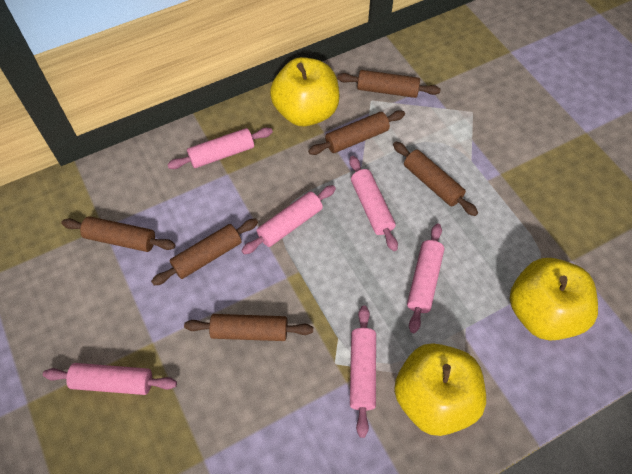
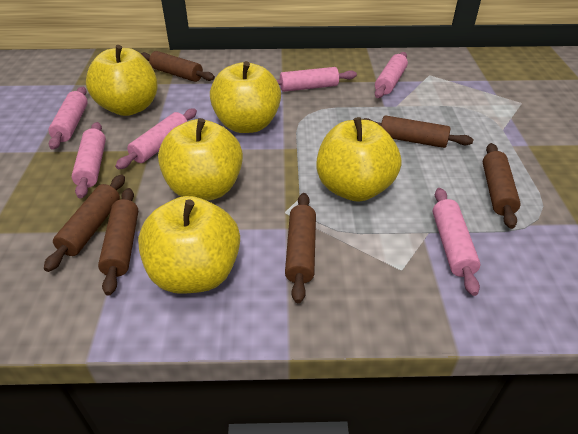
yellow apple: 3 -> 5

